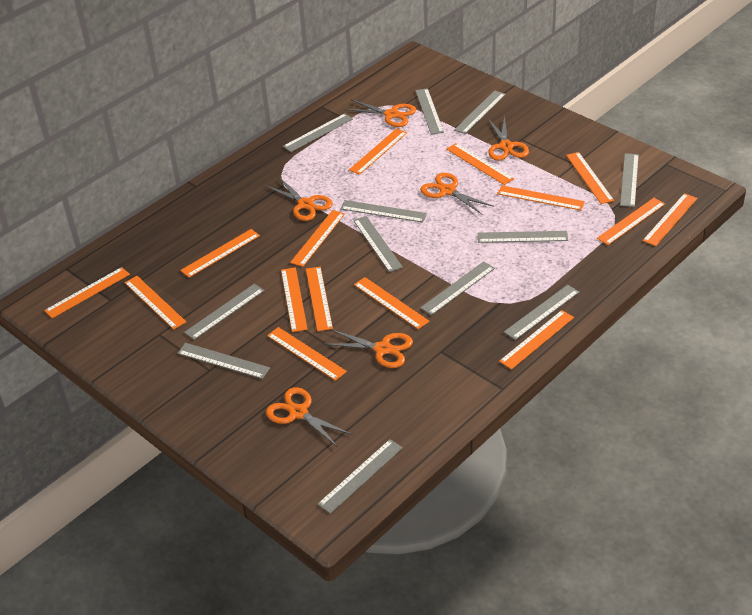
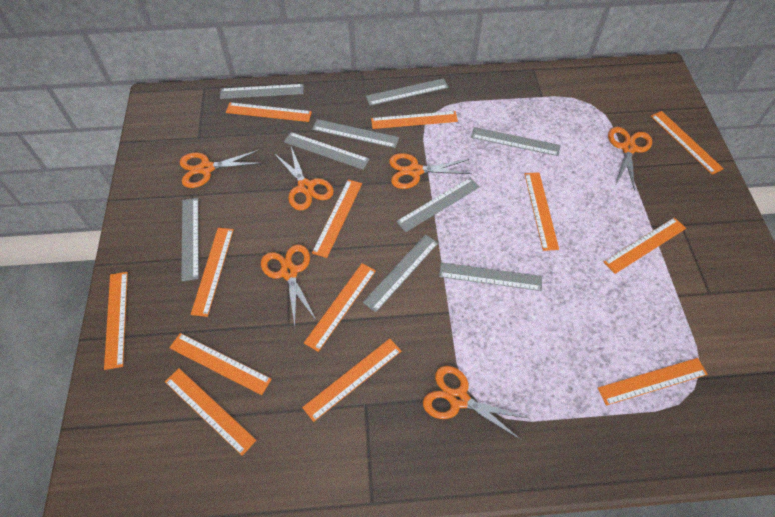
grey ruler: 12 -> 9
orange ruler: 15 -> 13

